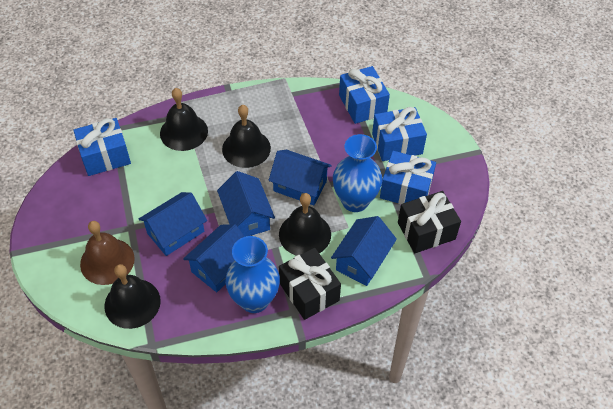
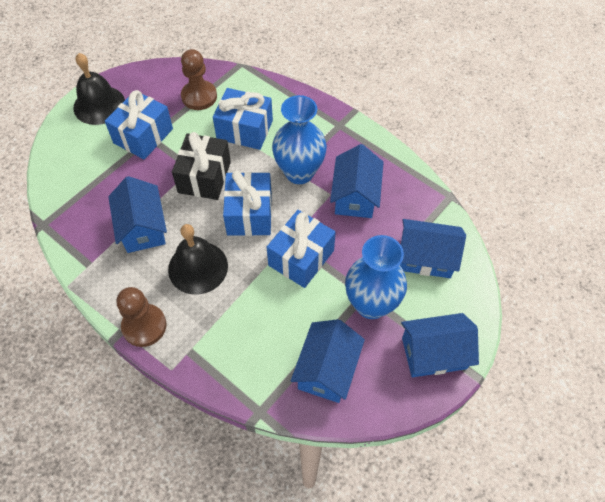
black bell: 4 -> 2
black gift: 2 -> 1
brown bell: 1 -> 0
brown pawn: 0 -> 2

